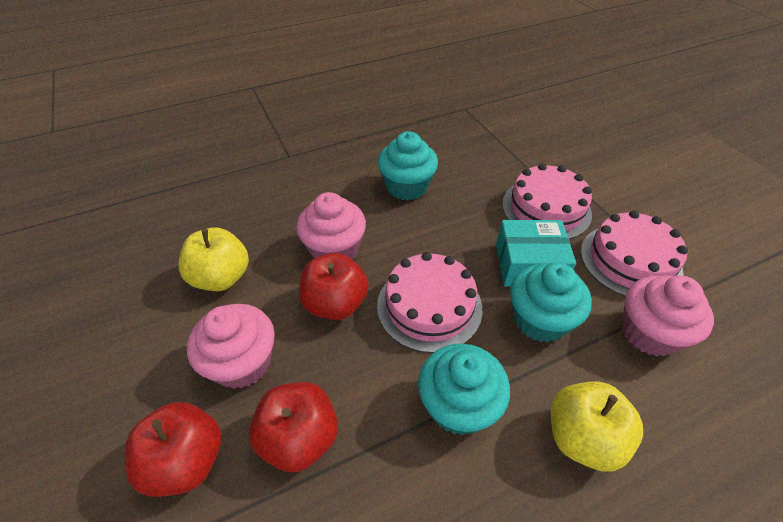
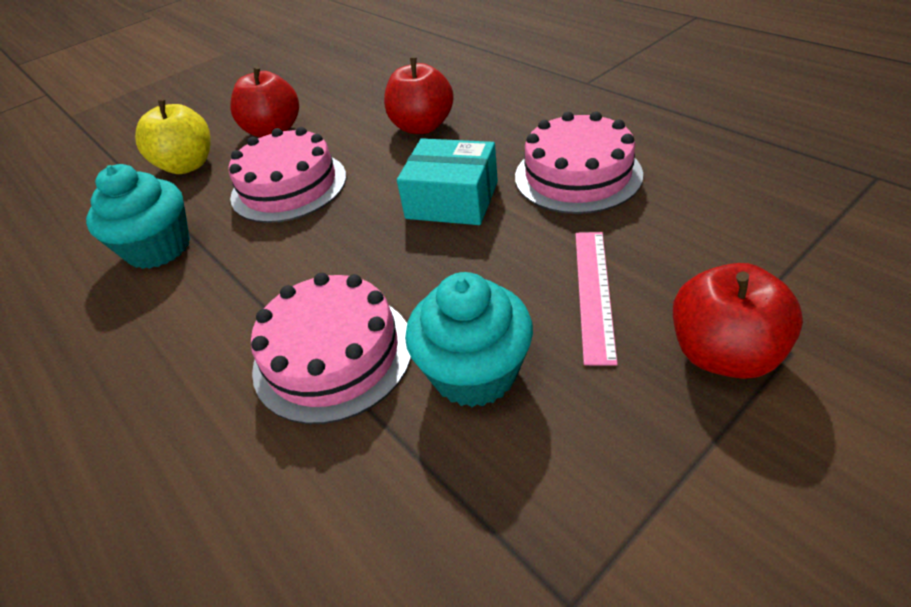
pink cupcake: 3 -> 0
pink ruler: 0 -> 1
turquoise cupcake: 3 -> 2
yellow apple: 2 -> 1

